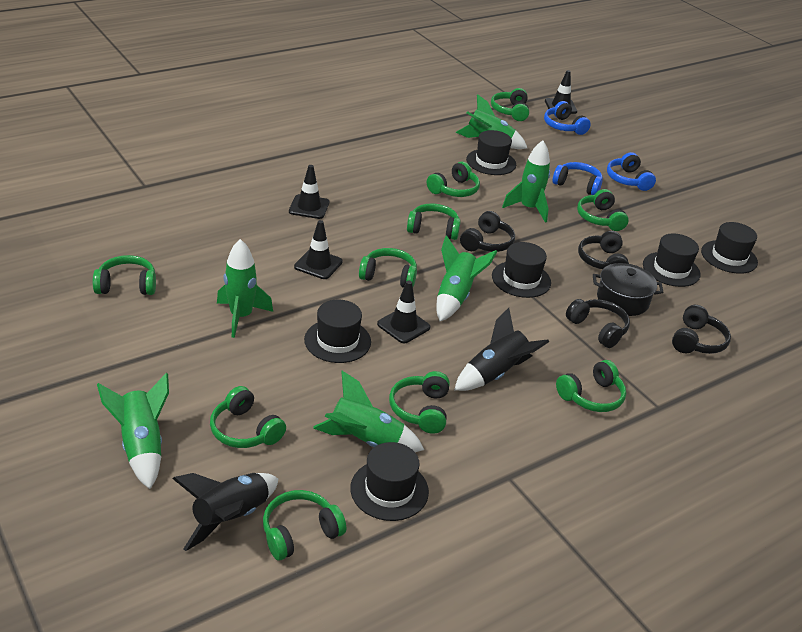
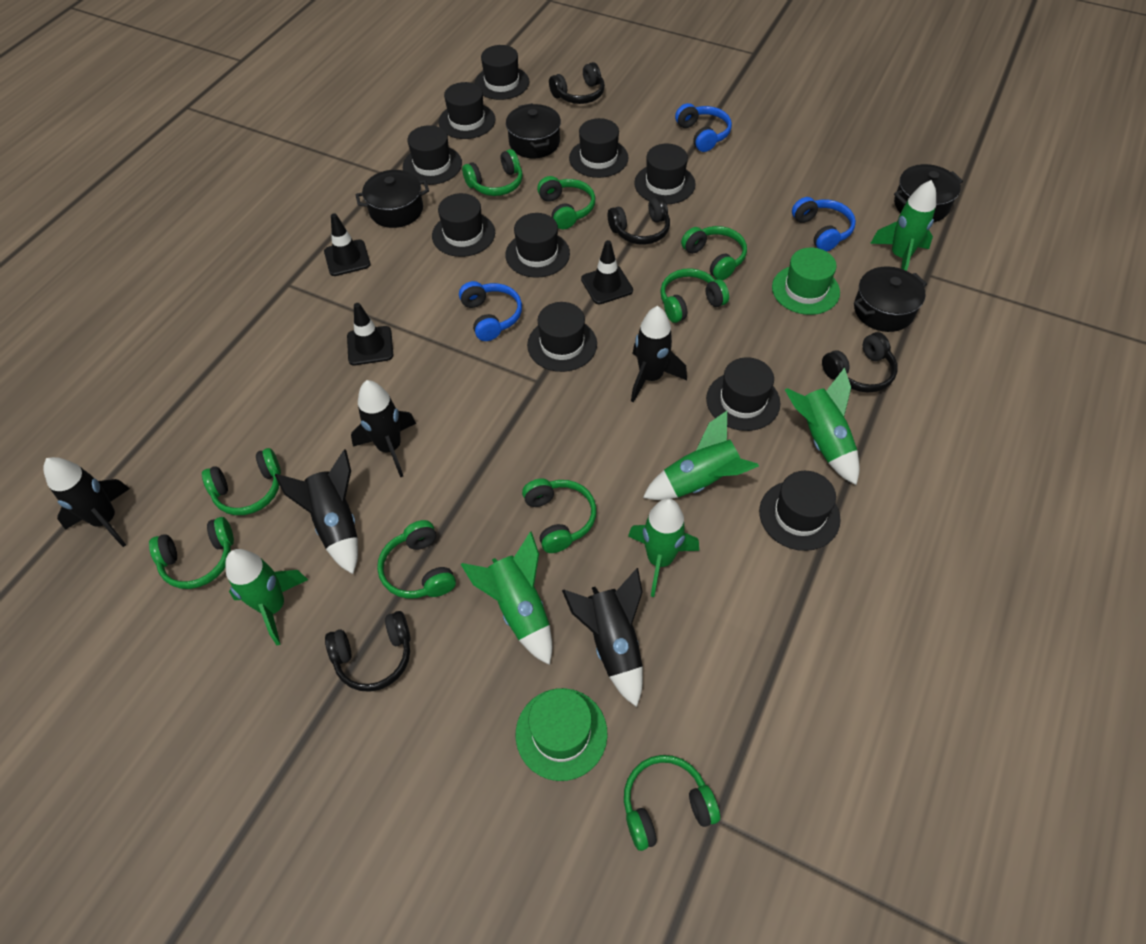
black hat: 6 -> 10
black pot: 1 -> 4
black rocket: 2 -> 5
black traffic cone: 4 -> 3
green hat: 0 -> 2
green headphones: 10 -> 9

